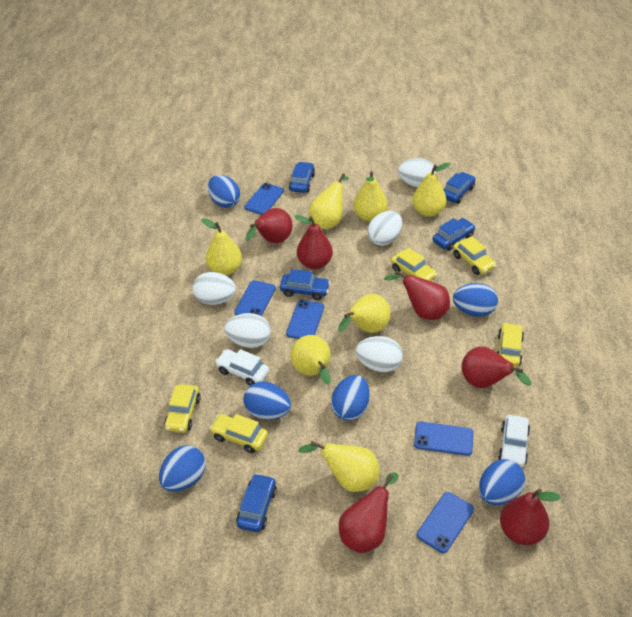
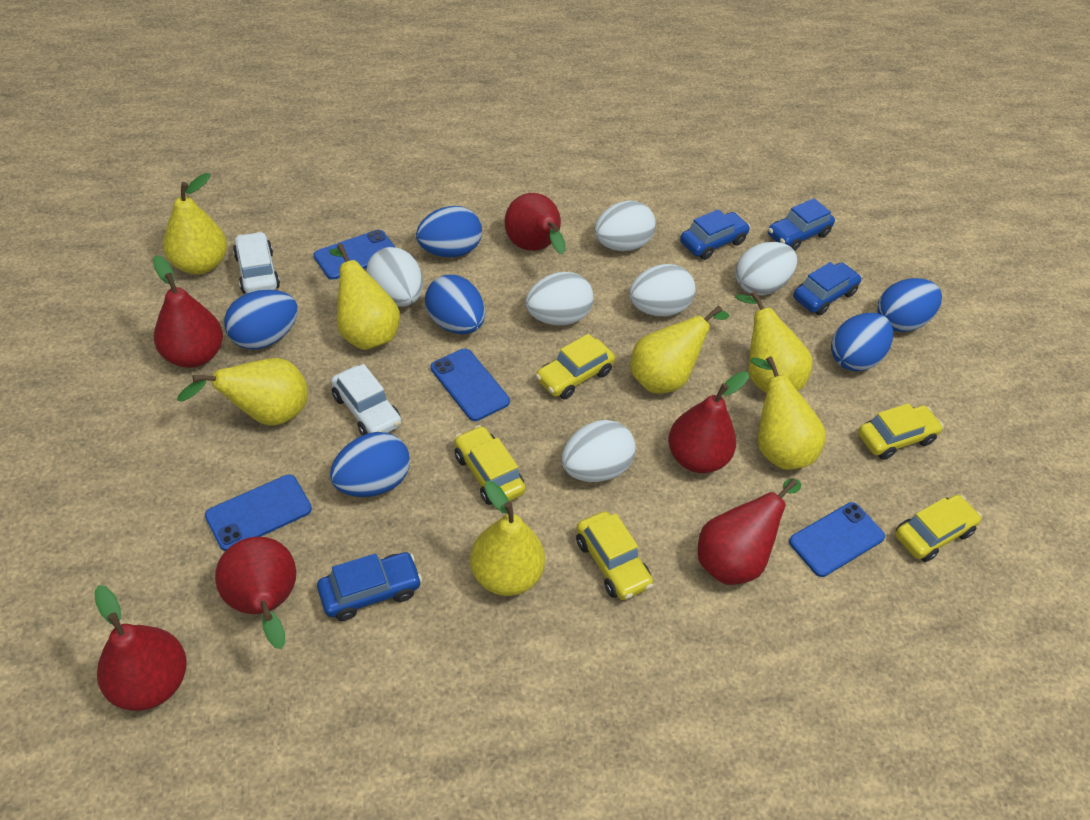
blue car: 5 -> 4
blue phone: 5 -> 4
white egg: 5 -> 6

